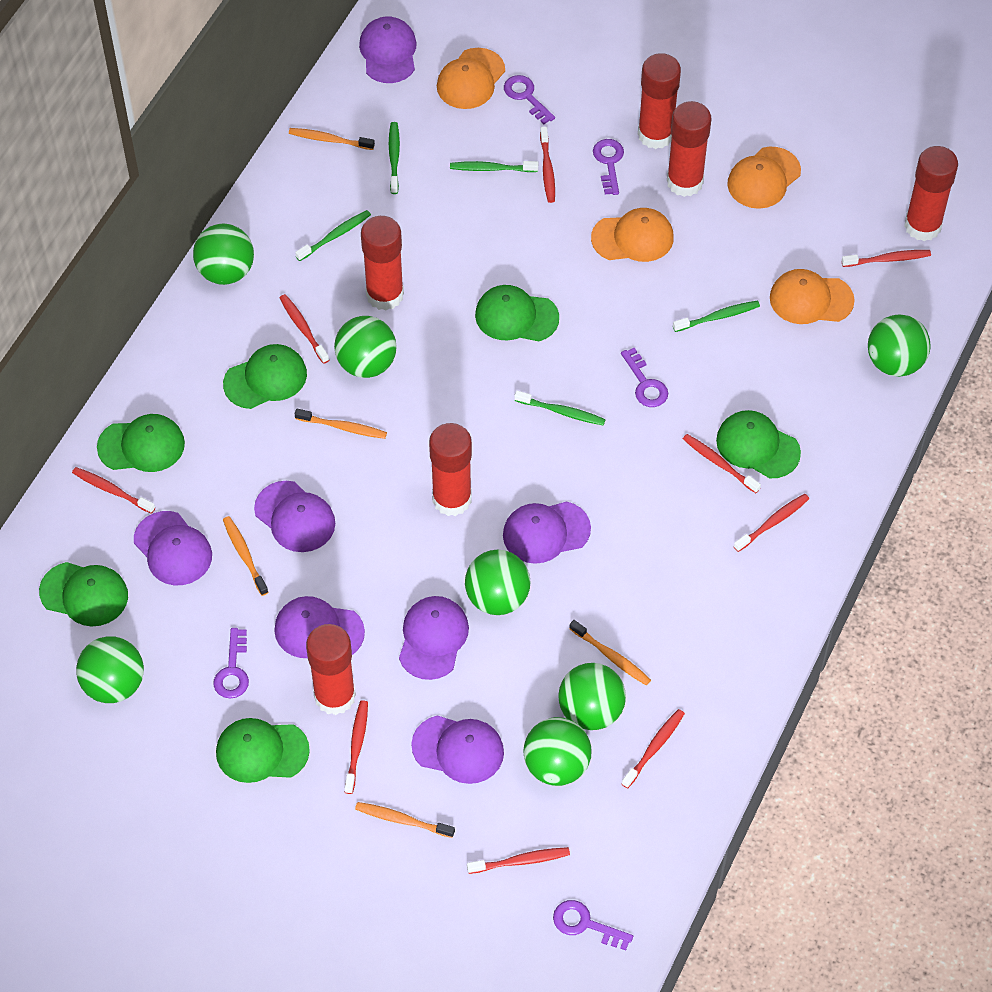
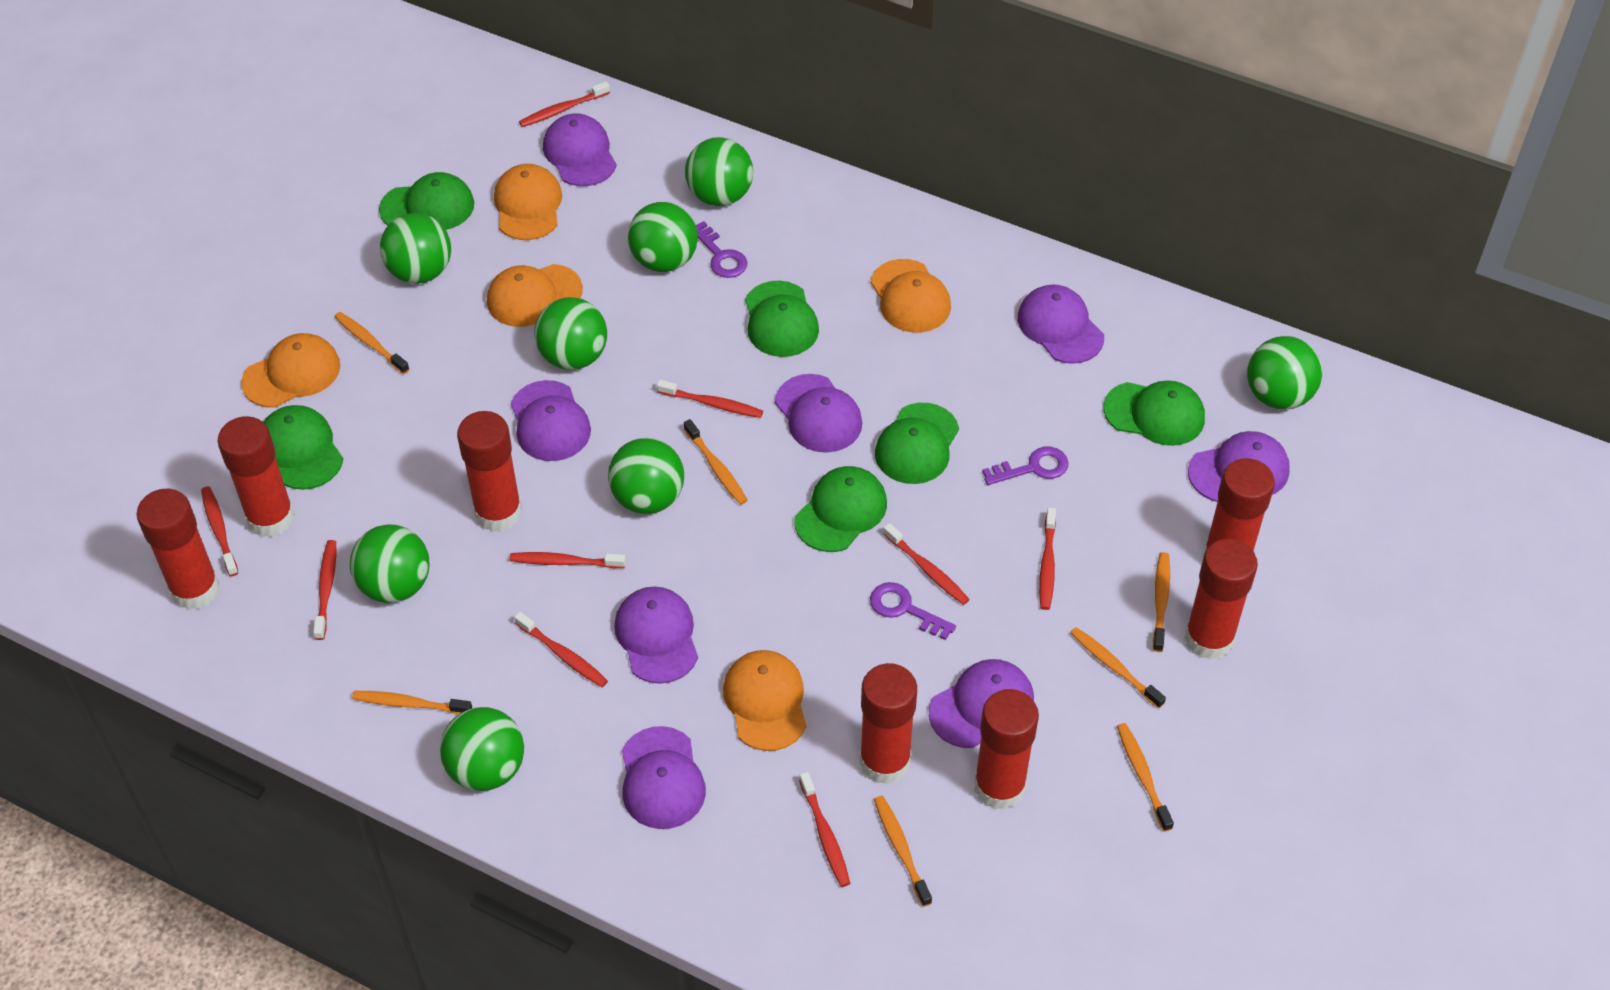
green ball: 7 -> 8
green toothbrush: 5 -> 0
orange cap: 4 -> 5
orange toothbrush: 5 -> 7
purple cap: 7 -> 8
purple key: 5 -> 3
red glue stick: 6 -> 7

